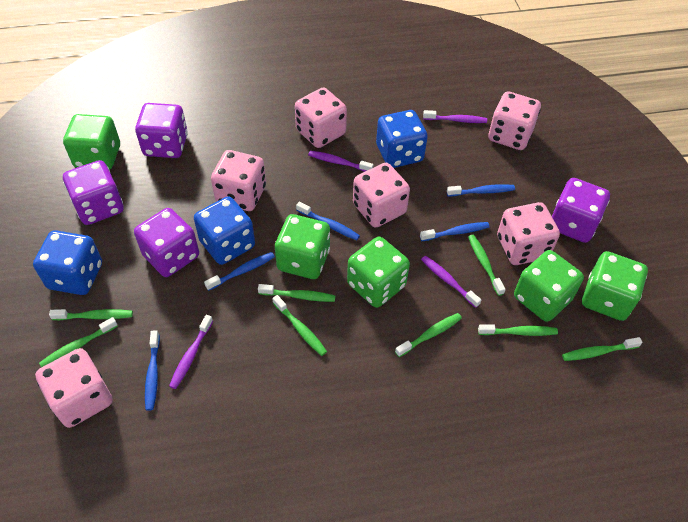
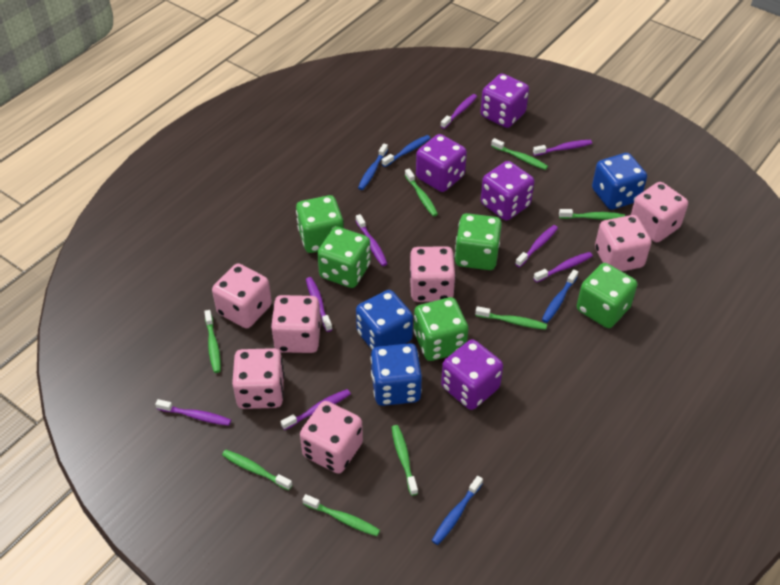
blue toothbrush: 5 -> 4
pink dice: 6 -> 7
purple toothbrush: 4 -> 8

